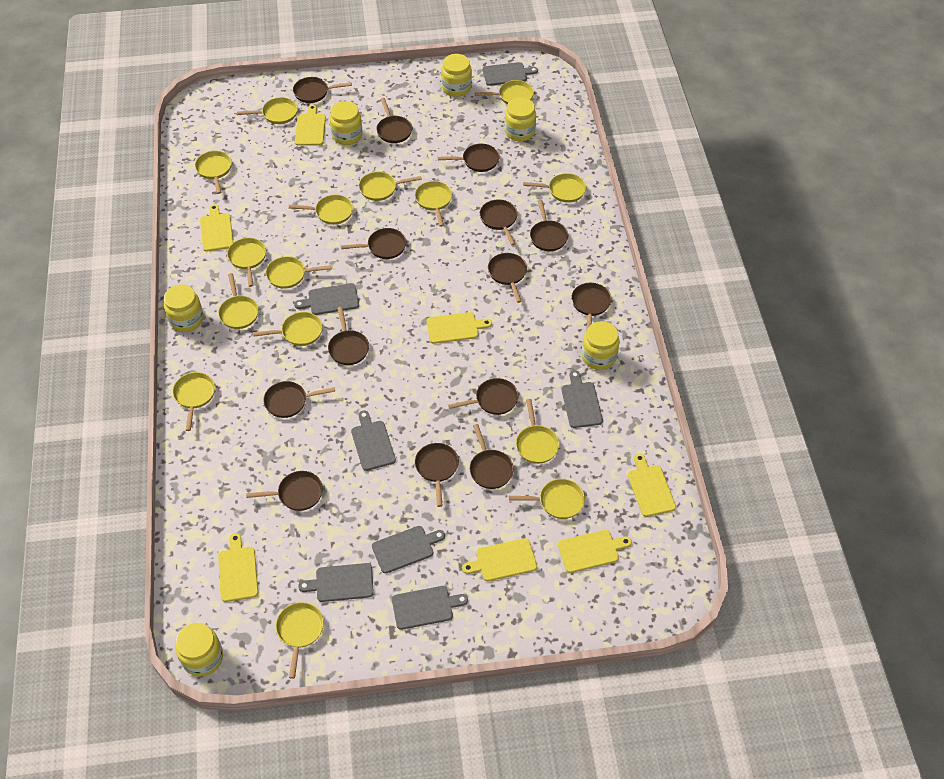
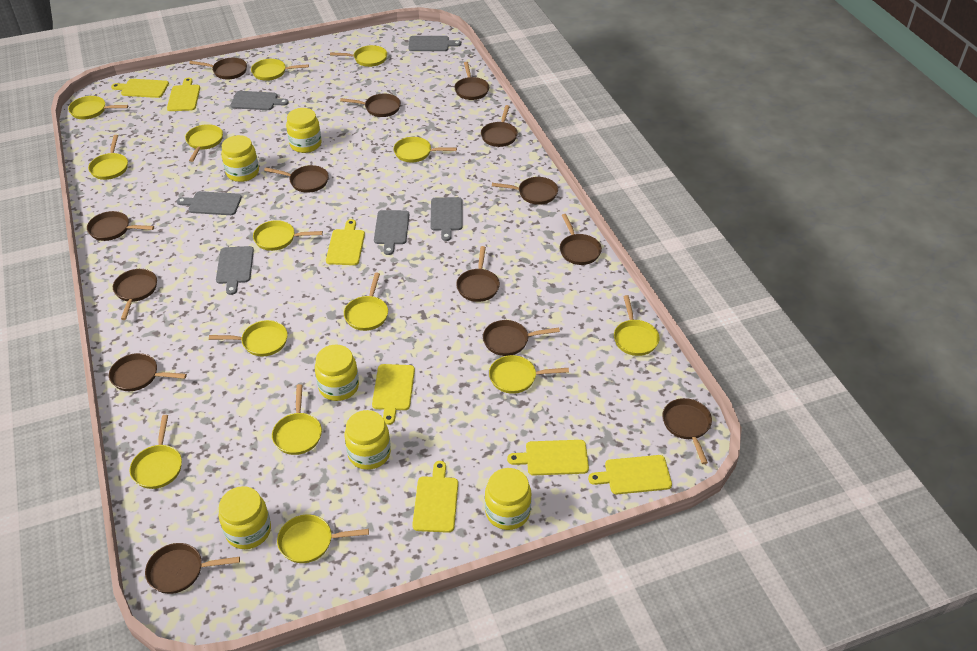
grey cutting board: 7 -> 6
yellow pan: 15 -> 14

